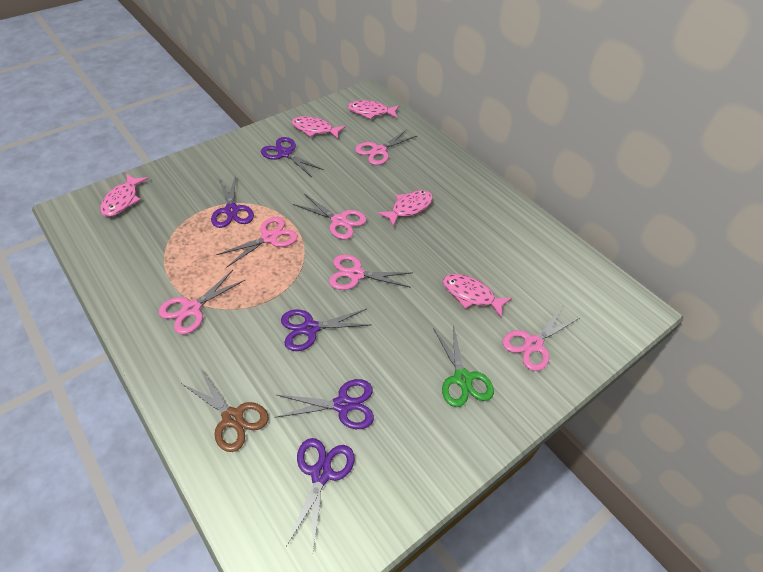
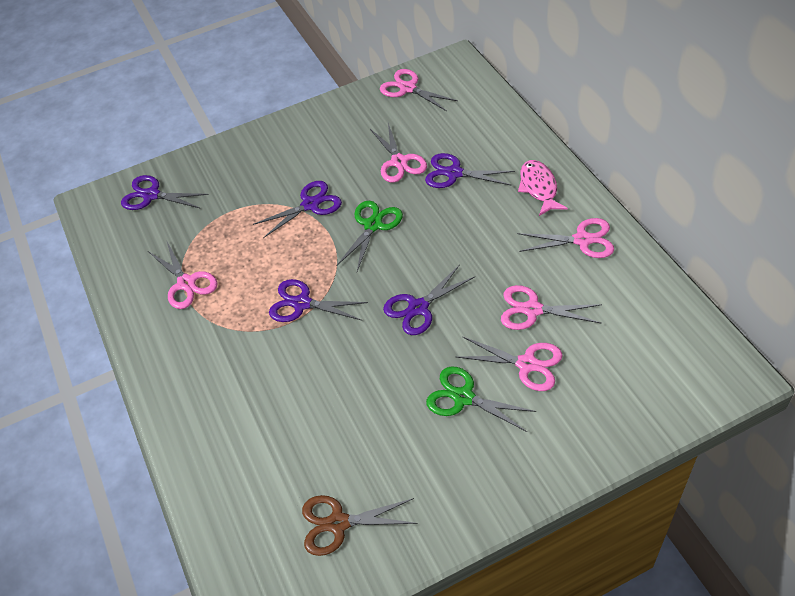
green scissors: 1 -> 2
pink fish: 5 -> 1

